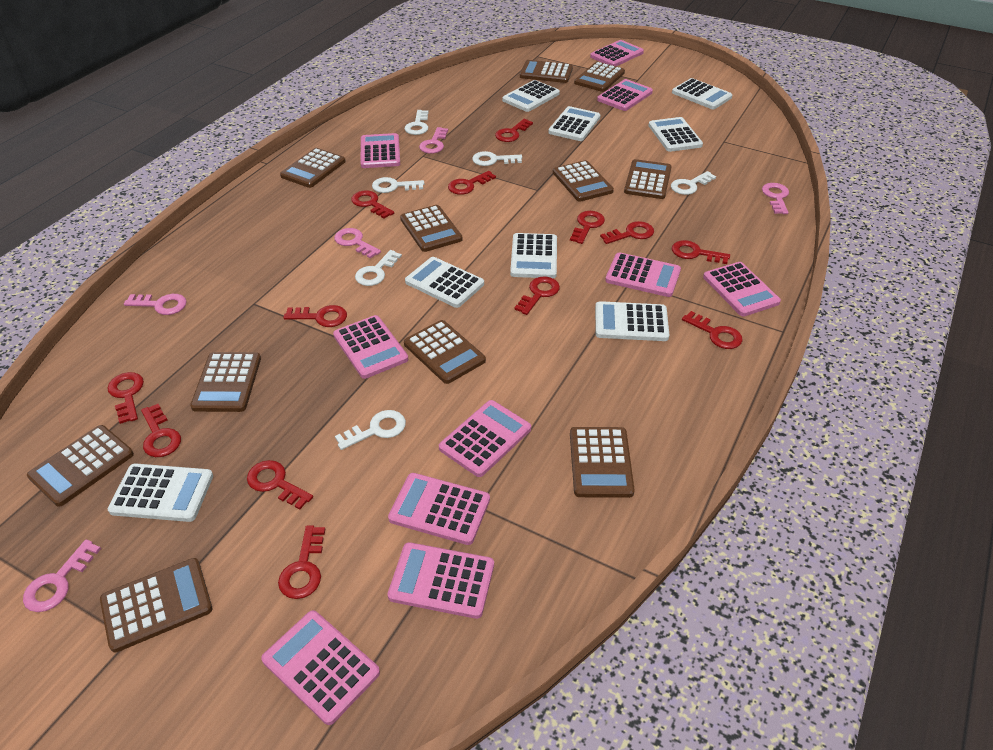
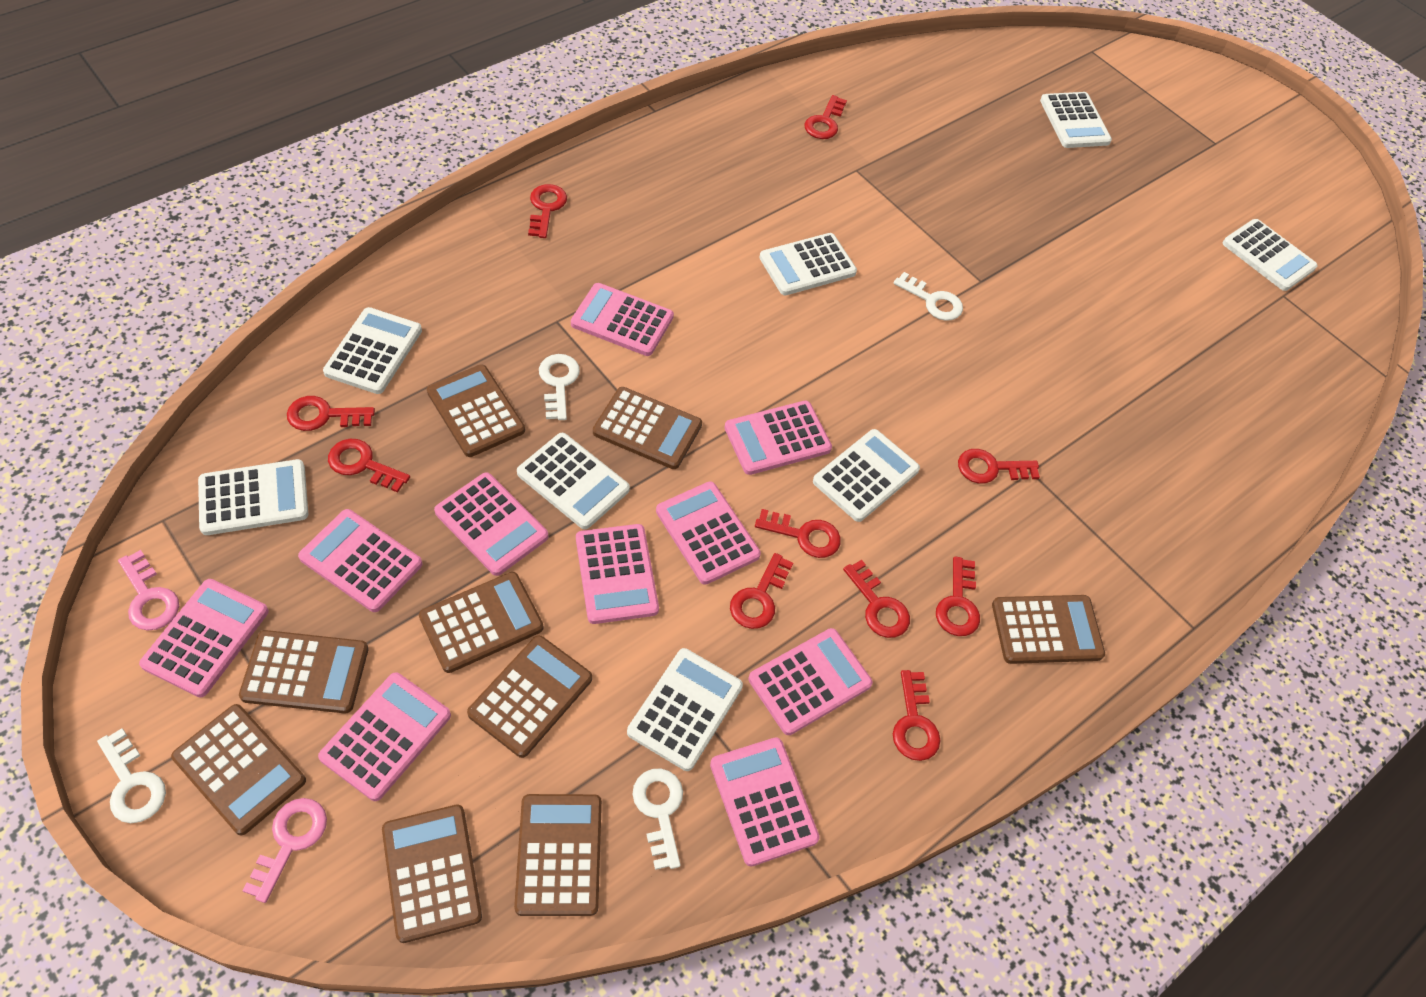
brown calculator: 11 -> 9
pink key: 5 -> 2
red key: 13 -> 10
white key: 6 -> 4

